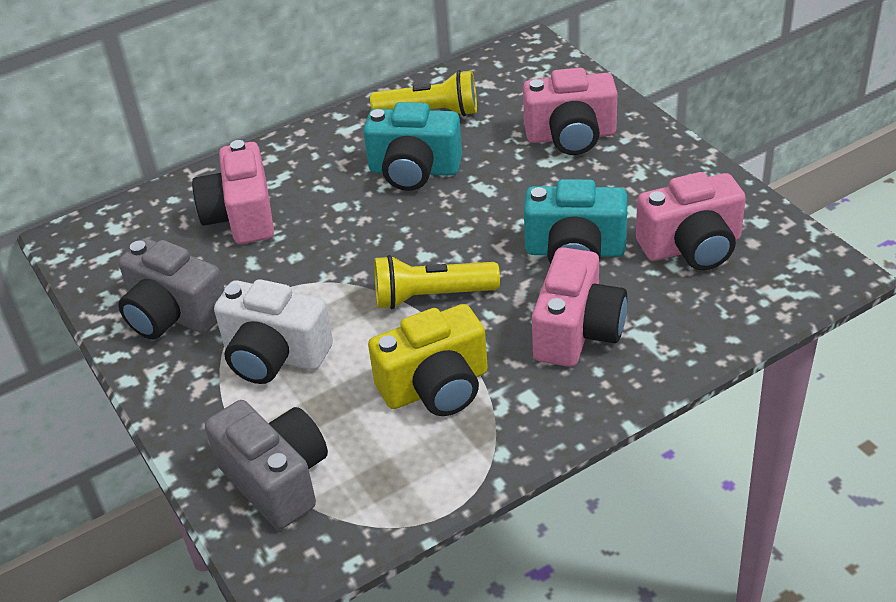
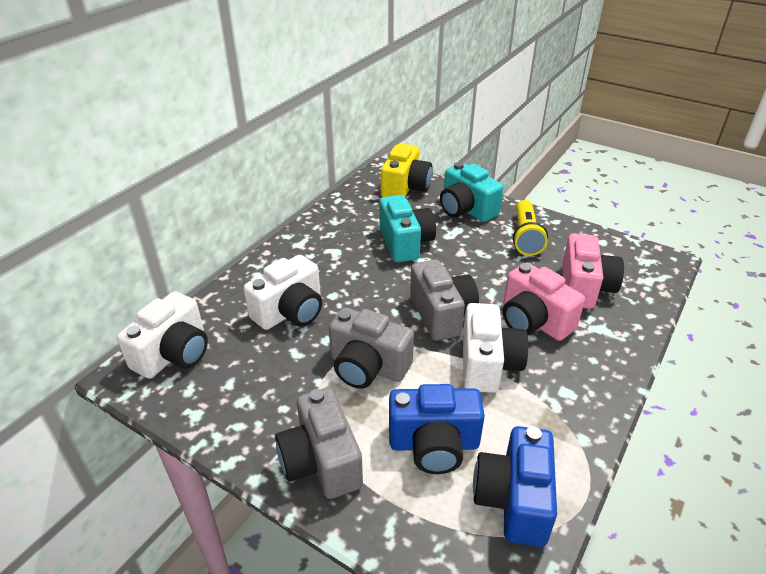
blue camera: 0 -> 2
grey camera: 2 -> 3
pink camera: 4 -> 2
white camera: 1 -> 3
yellow flashlight: 2 -> 1

